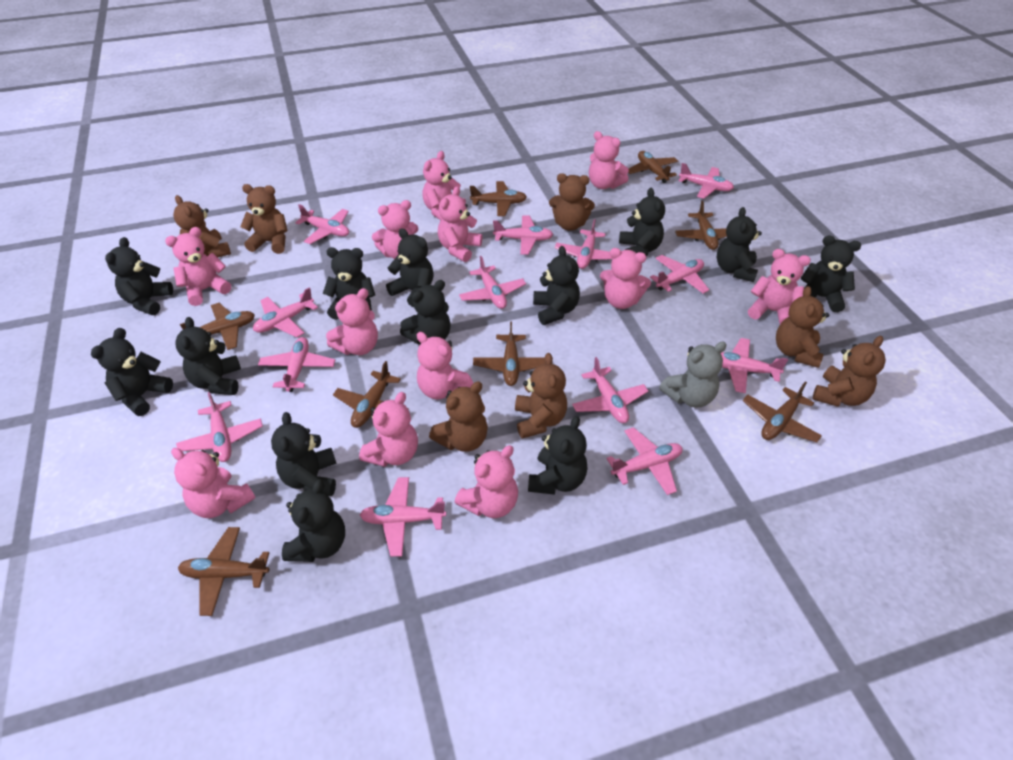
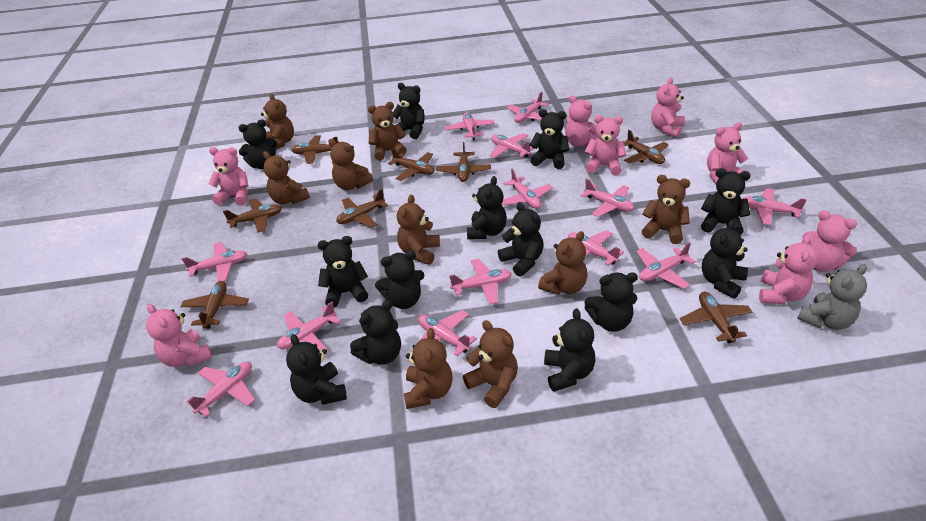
brown teddy bear: 7 -> 9
pink teddy bear: 12 -> 8

